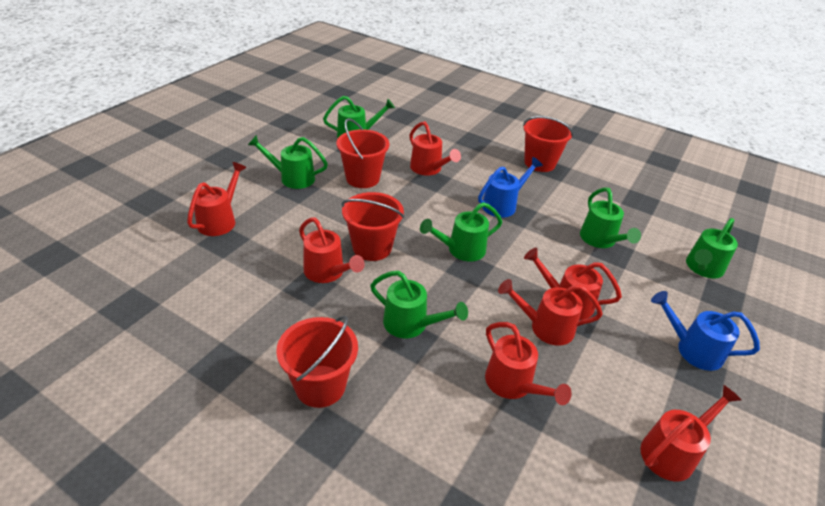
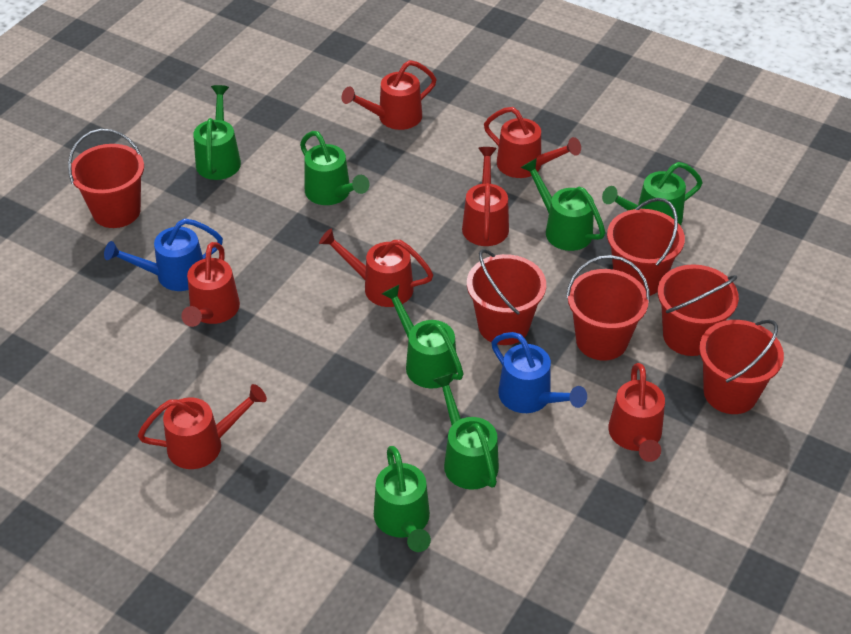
green watering can: 6 -> 7
red bucket: 4 -> 6

